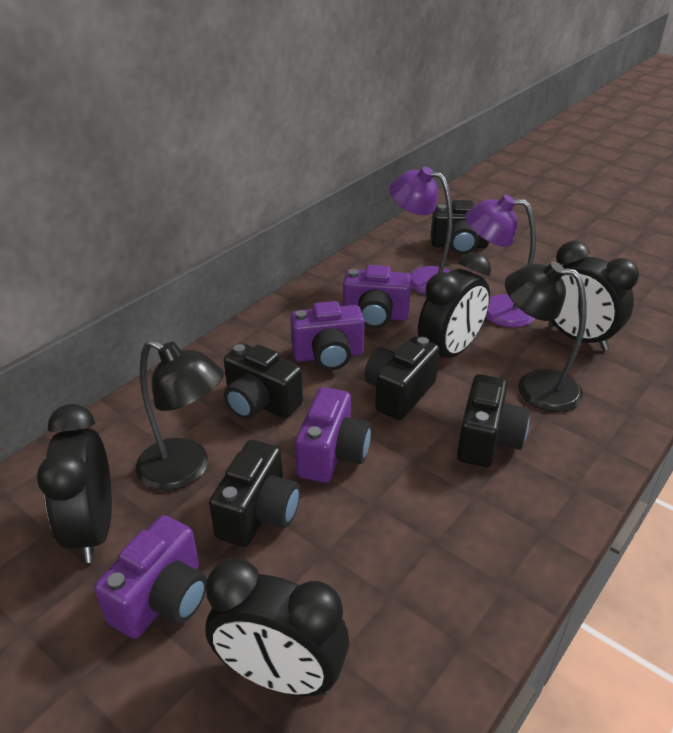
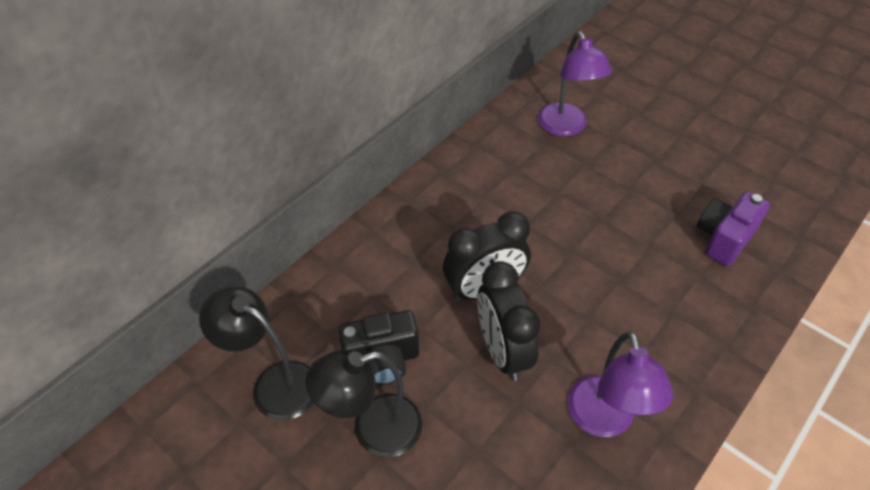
black camera: 5 -> 1
black clock: 4 -> 2
purple camera: 4 -> 1

